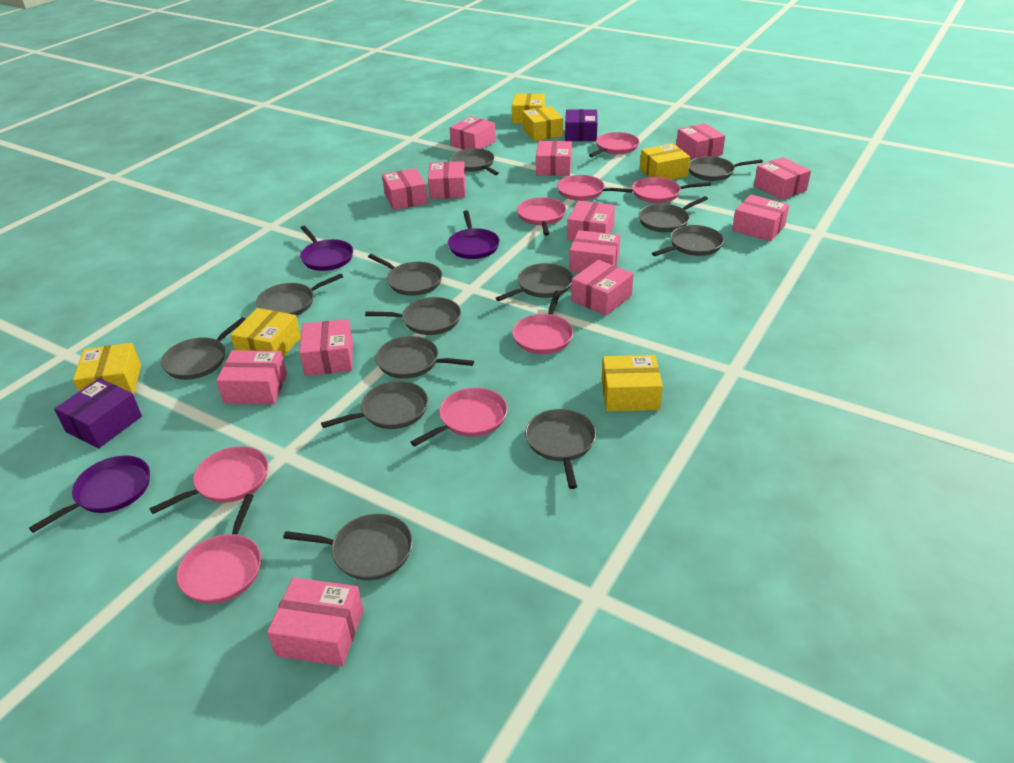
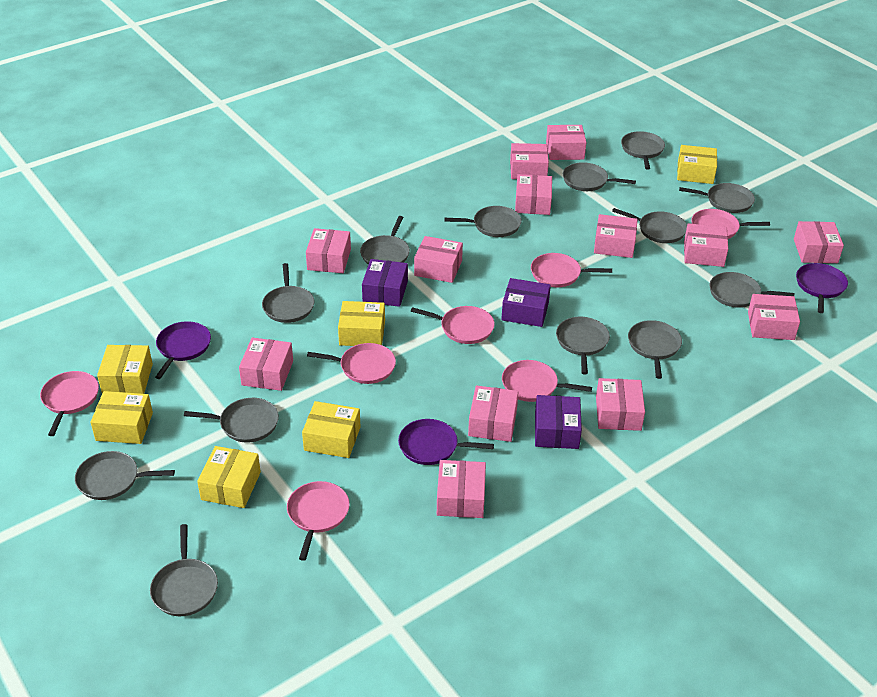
pink pan: 8 -> 7
purple box: 2 -> 3

